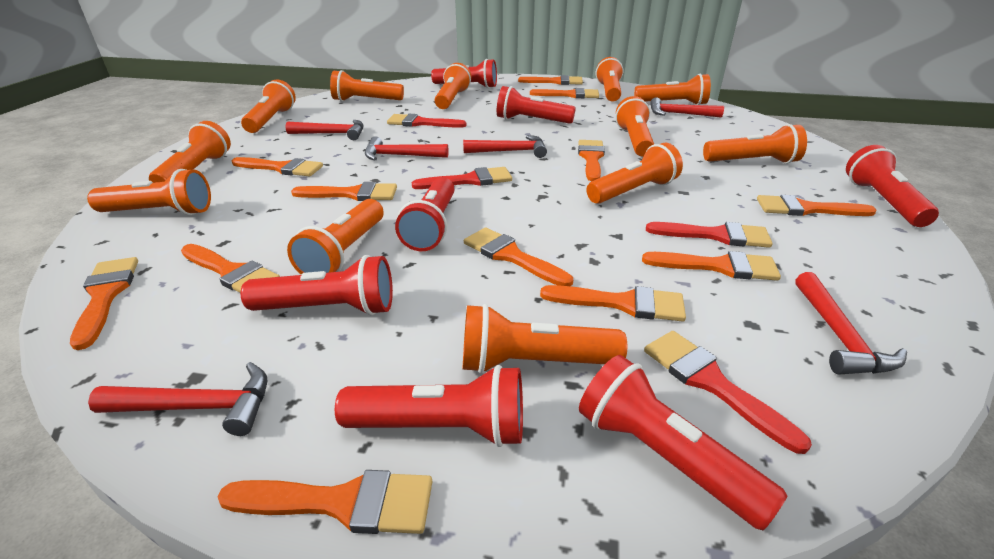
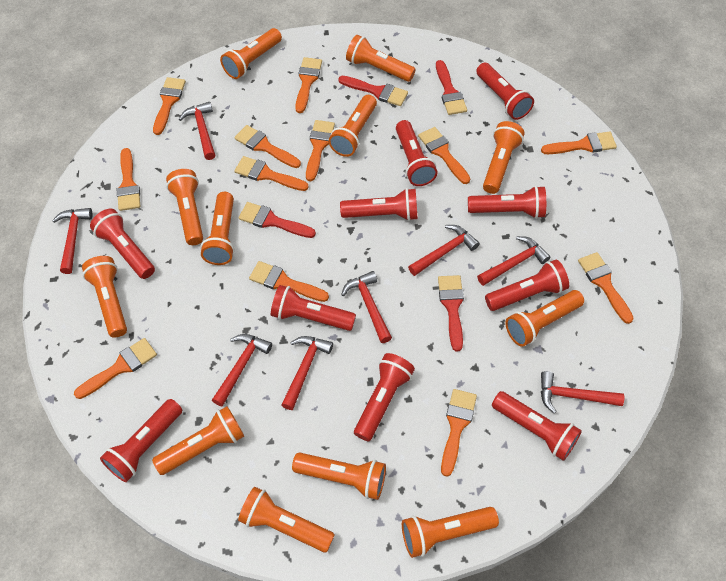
red flashlight: 7 -> 10
red hammer: 6 -> 8

